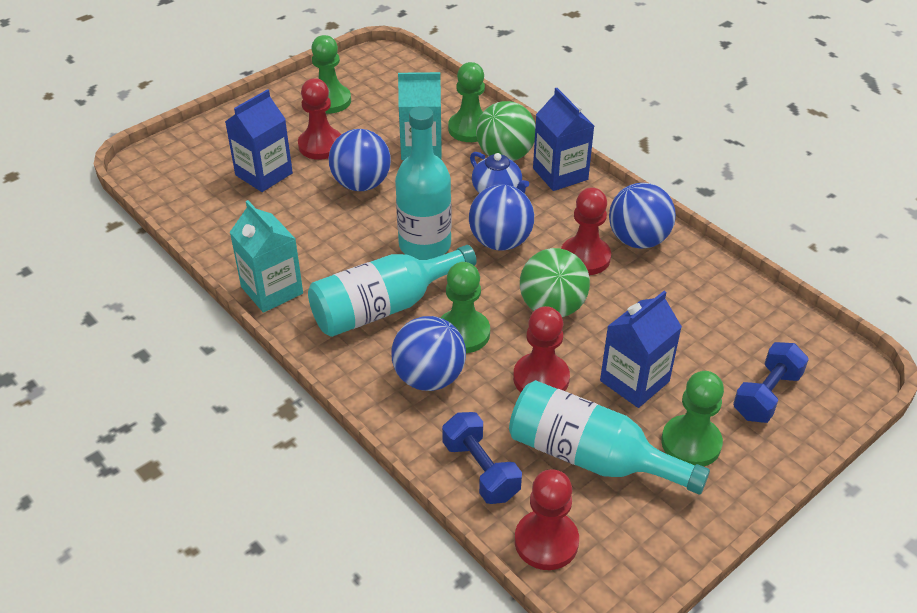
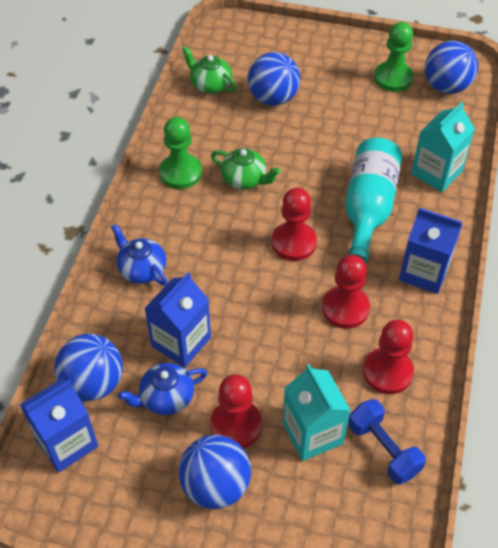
blue dumbbell: 2 -> 1
blue teapot: 1 -> 2
green ball: 2 -> 0
green pawn: 4 -> 2
green teapot: 0 -> 2
turquoise bottle: 3 -> 1

